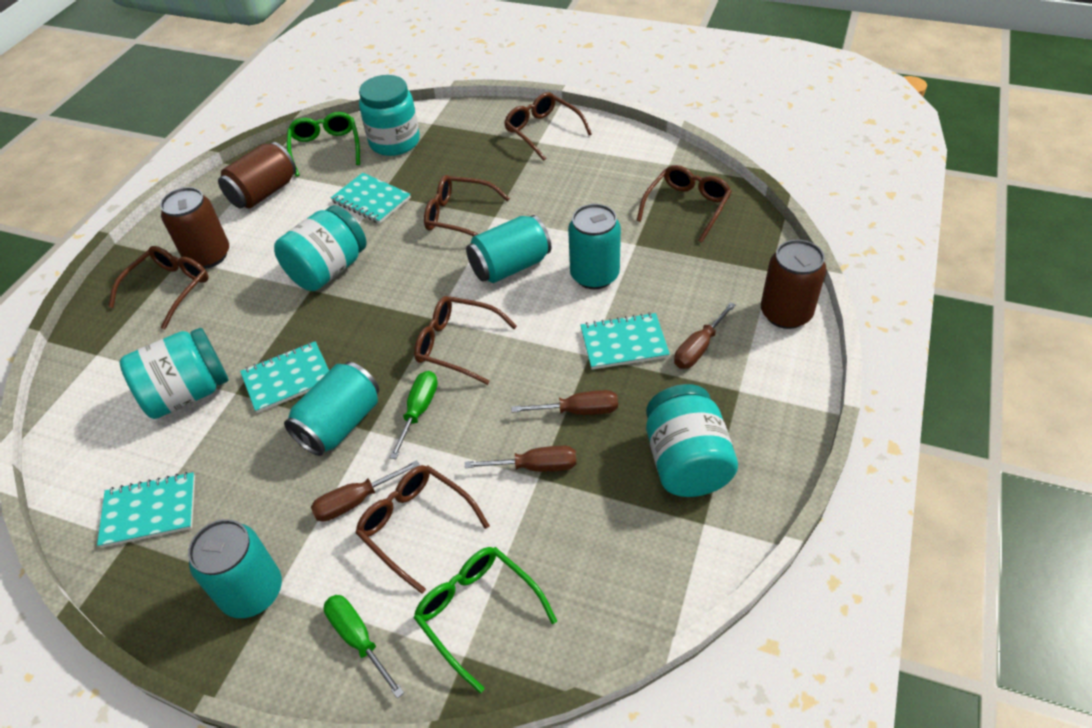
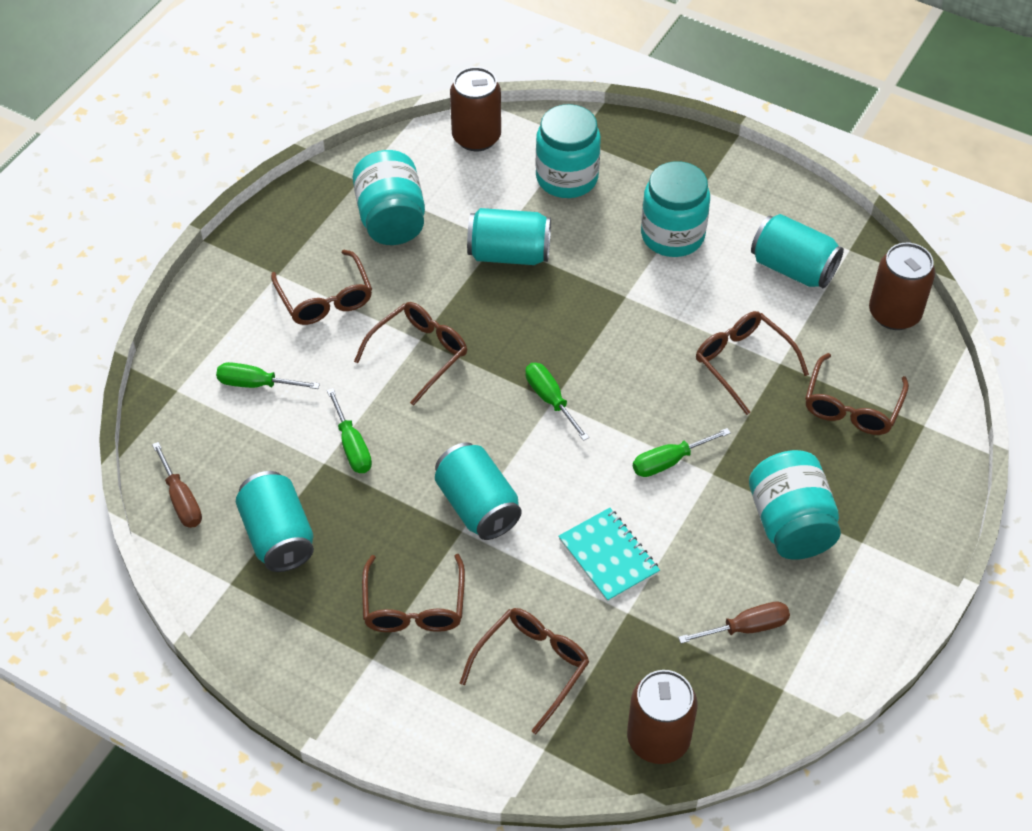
brown screwdriver: 4 -> 2
green glasses: 2 -> 0
green screwdriver: 2 -> 4
turquoise notebook: 4 -> 1

